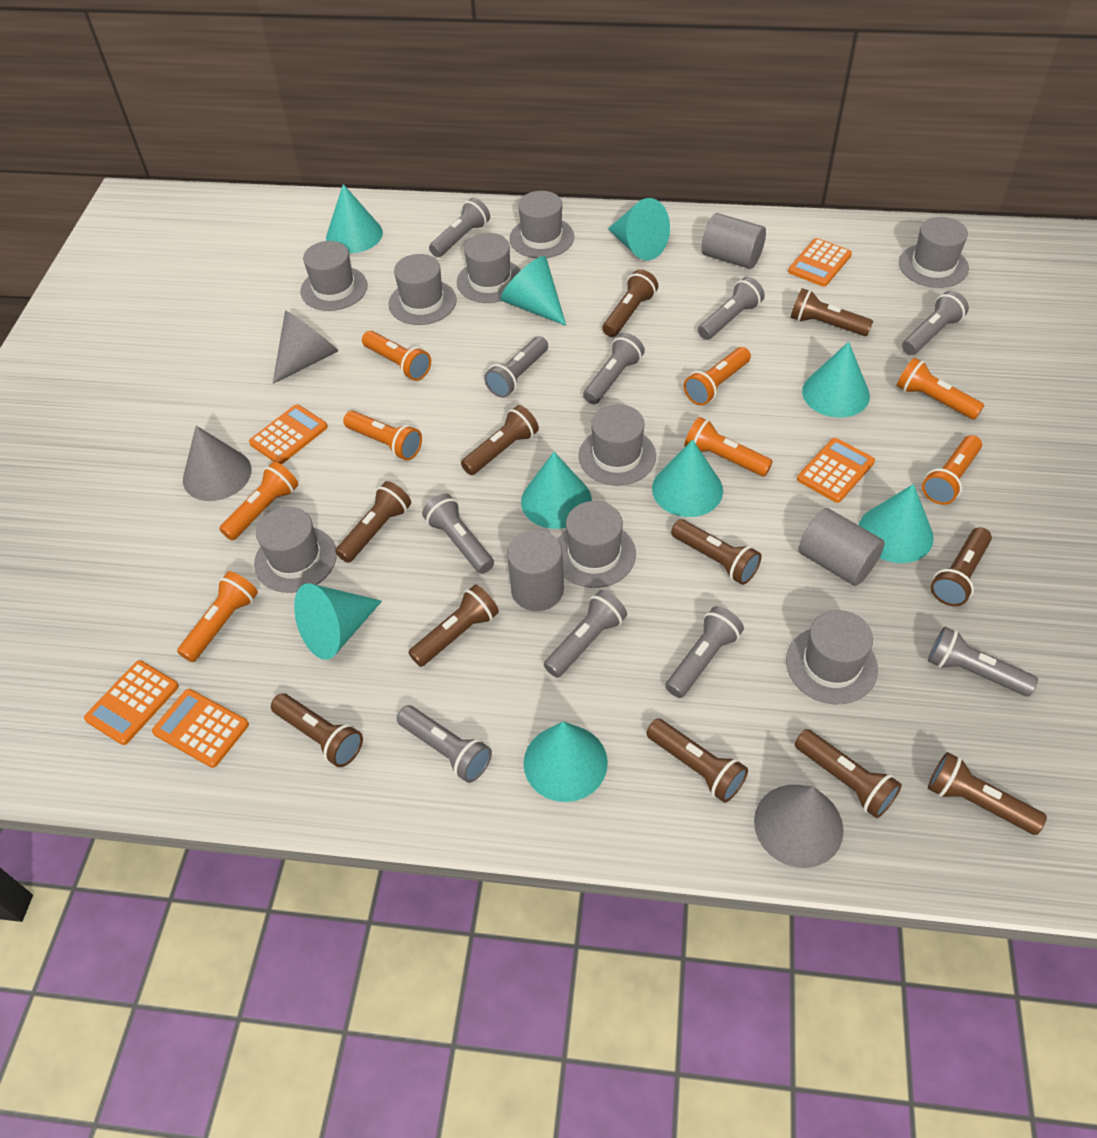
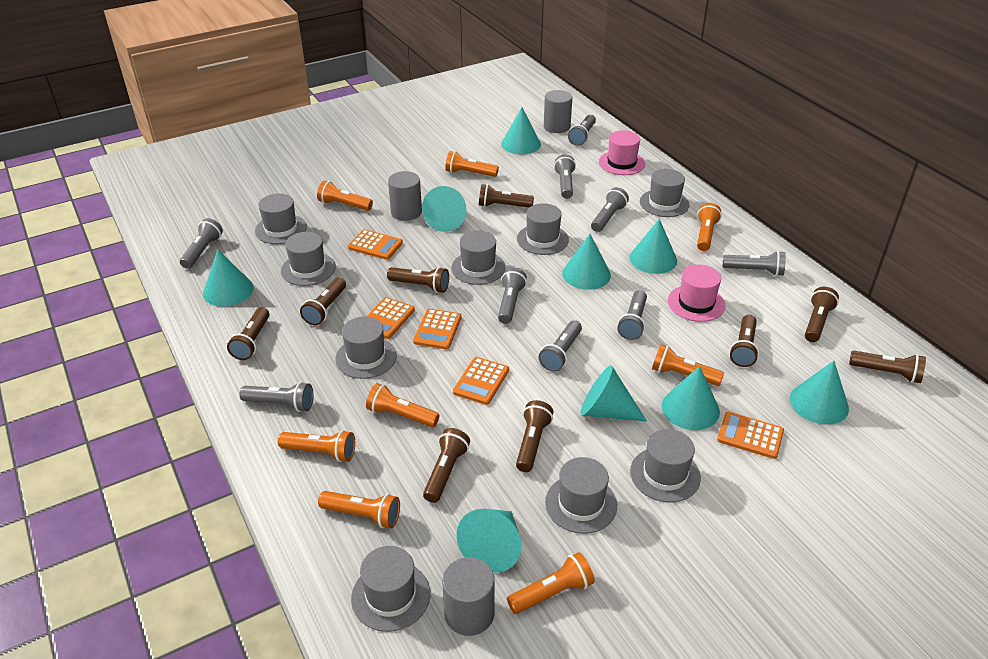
brown flashlight: 11 -> 9
grey cone: 3 -> 0
grey flashlight: 10 -> 9
pink hat: 0 -> 2

